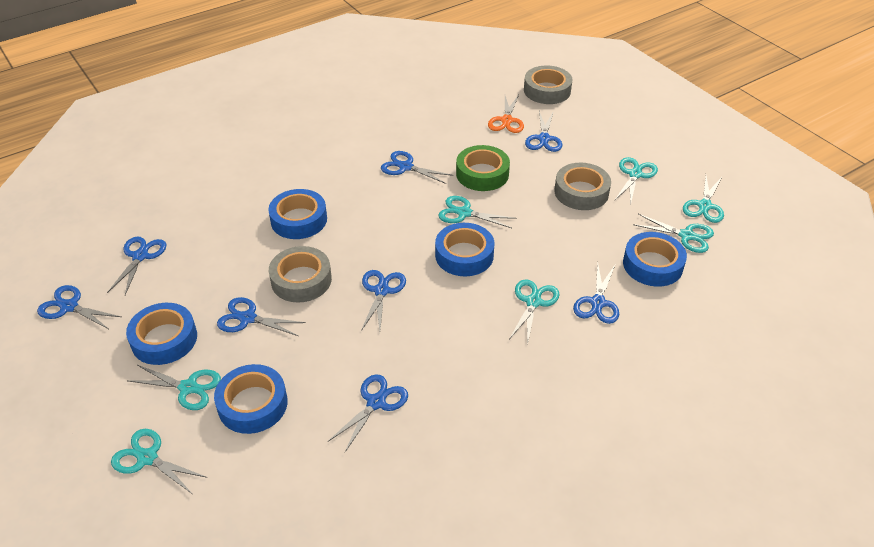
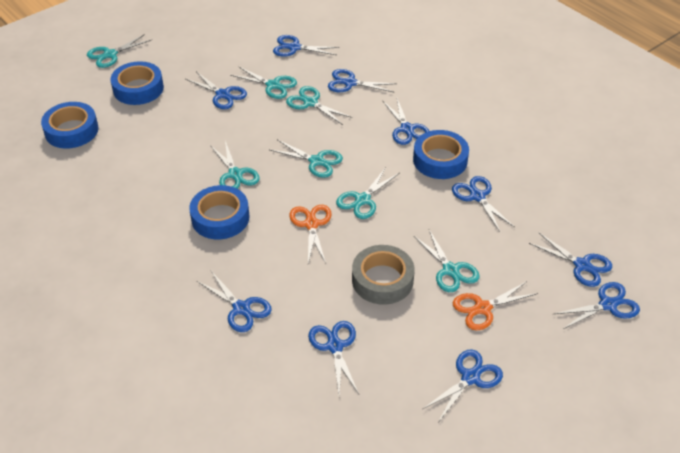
blue scissors: 8 -> 10
blue tape: 5 -> 4
green tape: 1 -> 0
grey tape: 3 -> 1
orange scissors: 1 -> 2

